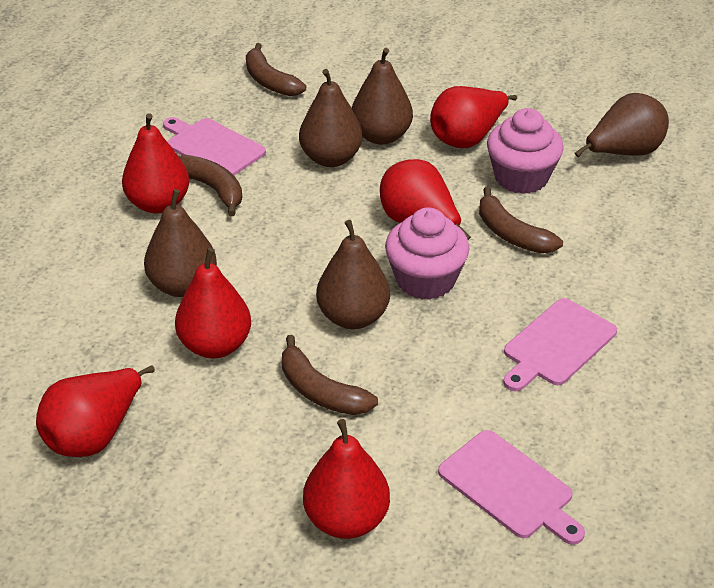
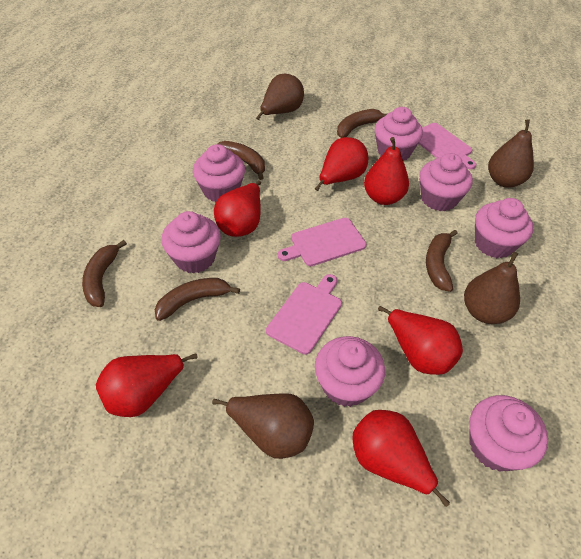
brown banana: 4 -> 5
brown pear: 5 -> 4
pink cupcake: 2 -> 7

